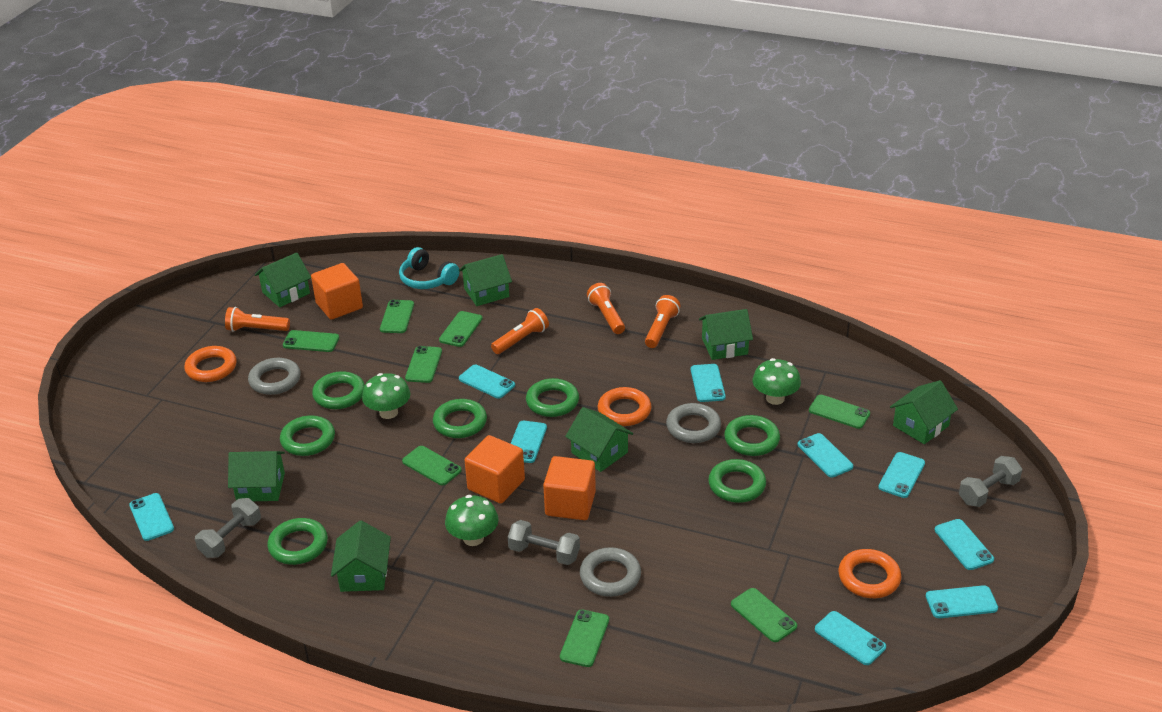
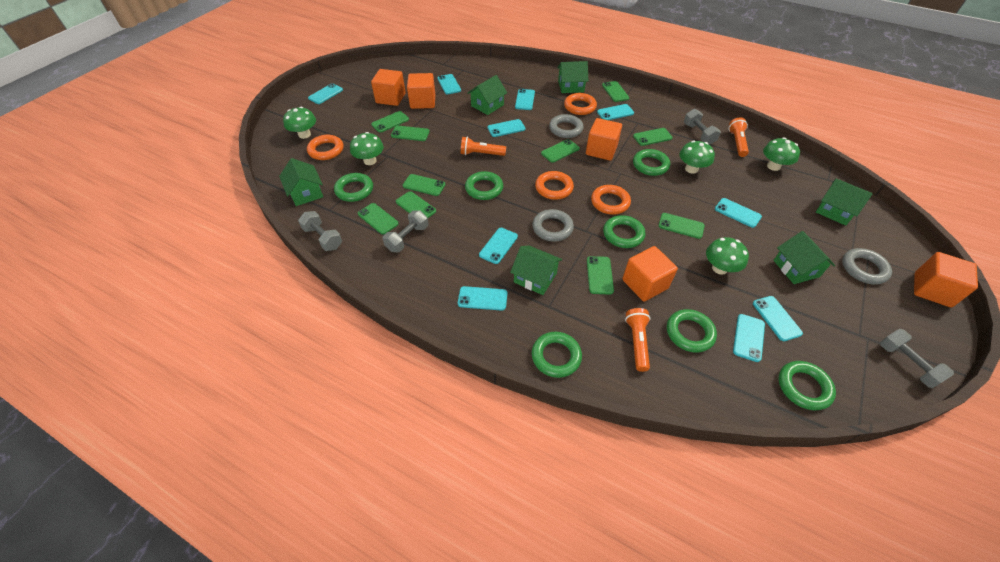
green house: 7 -> 6
green mushroom: 3 -> 5
green phone: 8 -> 10
grey dumbbell: 3 -> 4
orange cube: 3 -> 5
orange flashlight: 4 -> 3
orange ring: 3 -> 4
turquoise headphones: 1 -> 0
turquoise phone: 9 -> 10

